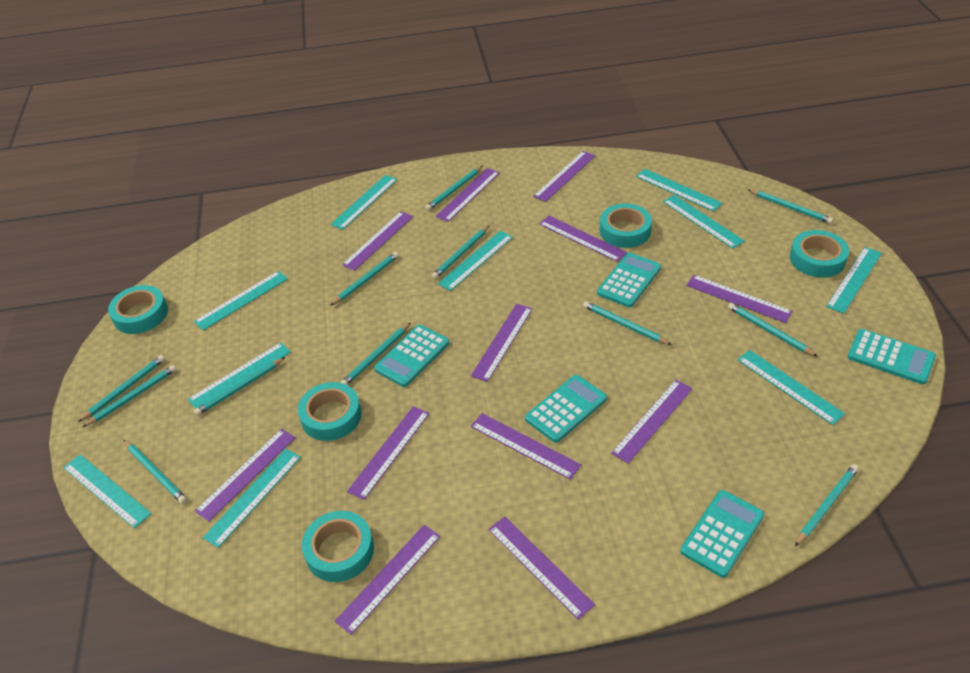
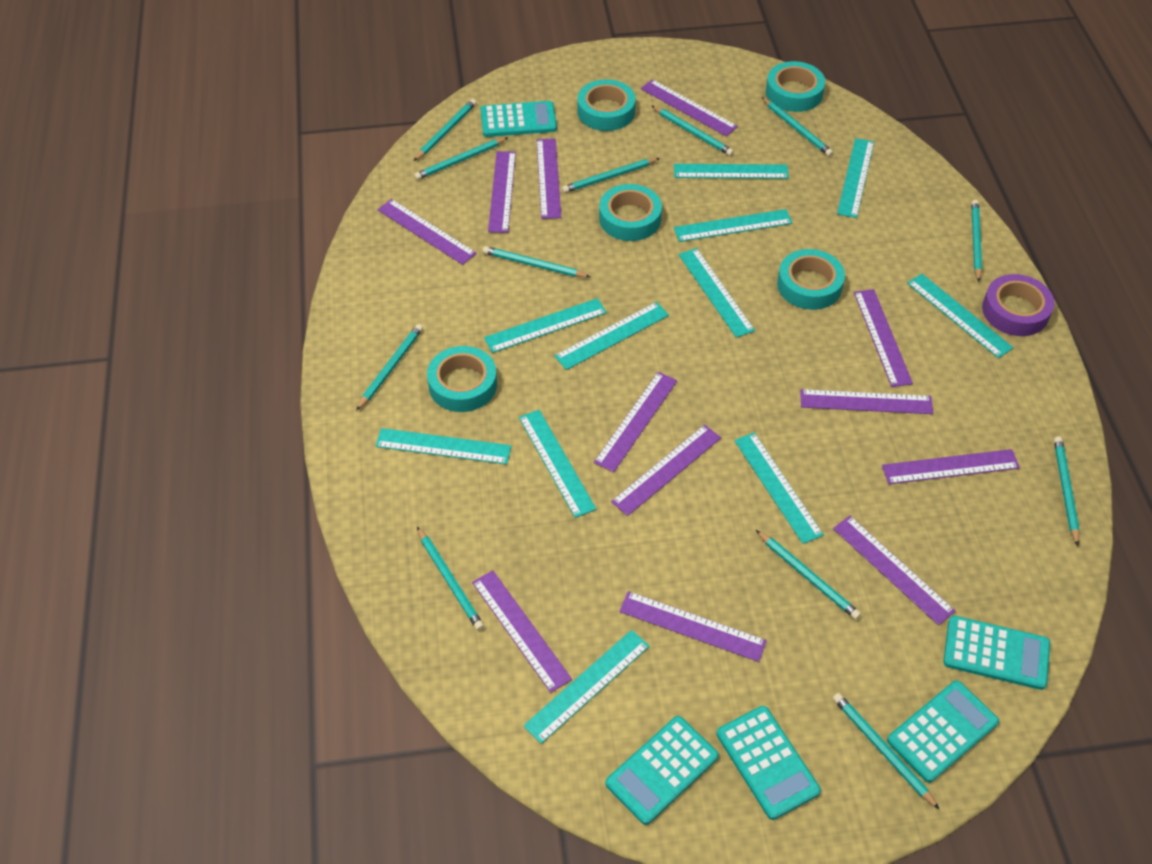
purple tape: 0 -> 1
turquoise ruler: 10 -> 11

